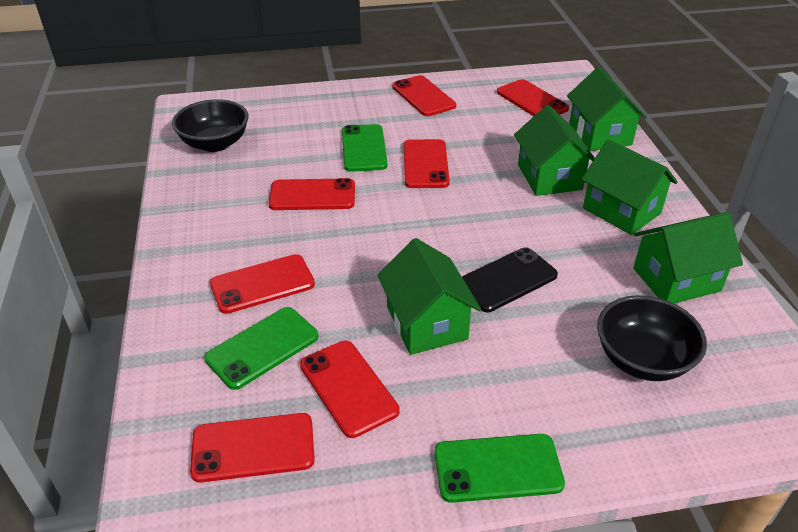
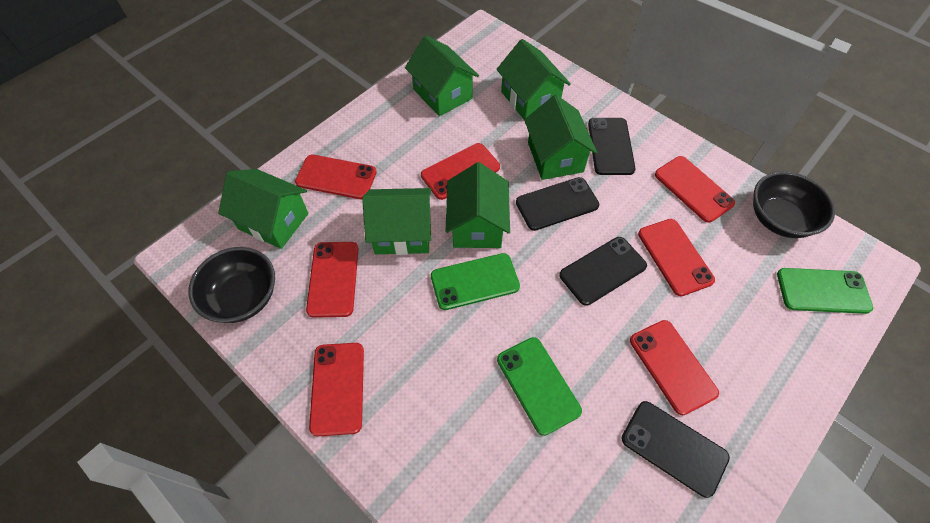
black phone: 1 -> 4
green house: 5 -> 6

